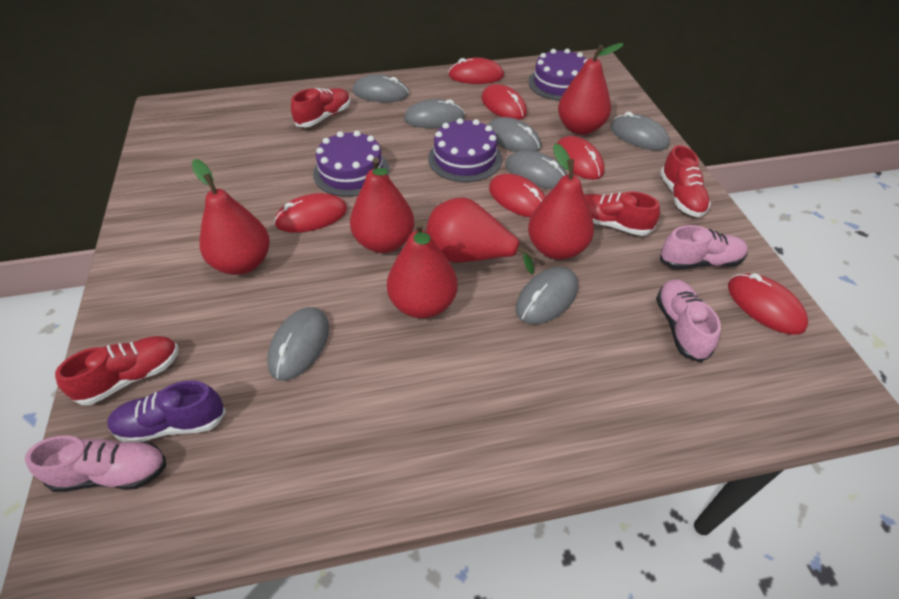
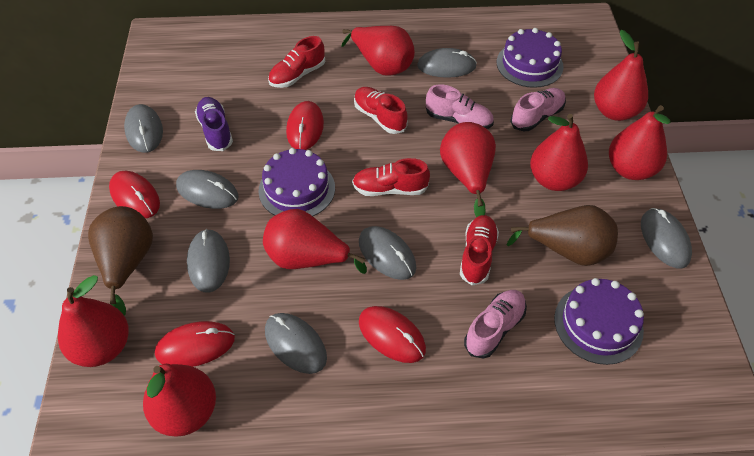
brown pear: 0 -> 2
red mouse: 6 -> 4
red pear: 6 -> 8

